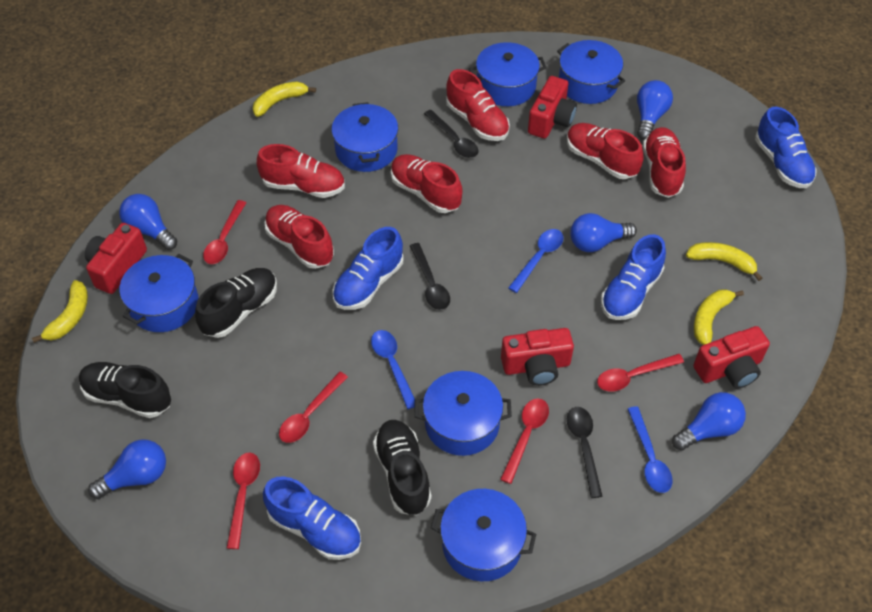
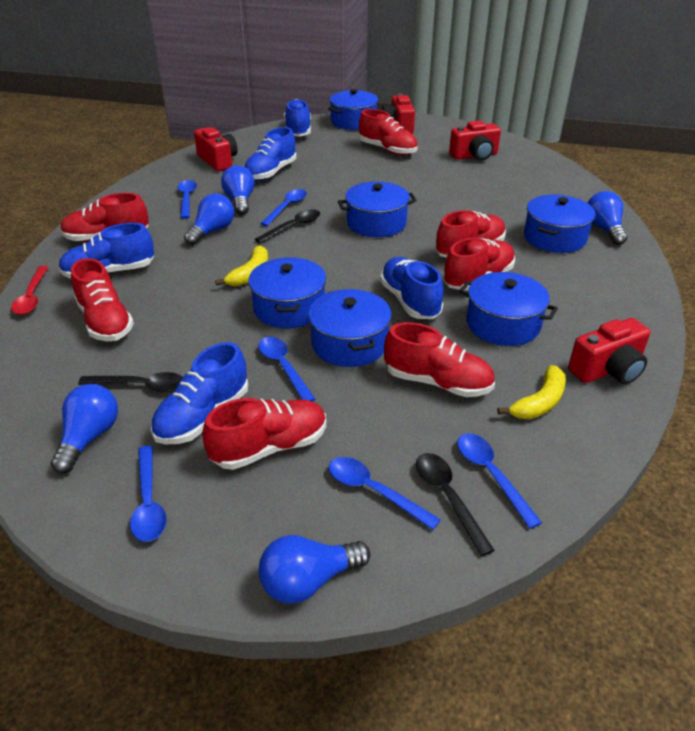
black shoe: 3 -> 0
blue shoe: 4 -> 5
blue spoon: 3 -> 6
red shoe: 6 -> 7
red spoon: 5 -> 1
yellow banana: 4 -> 2

